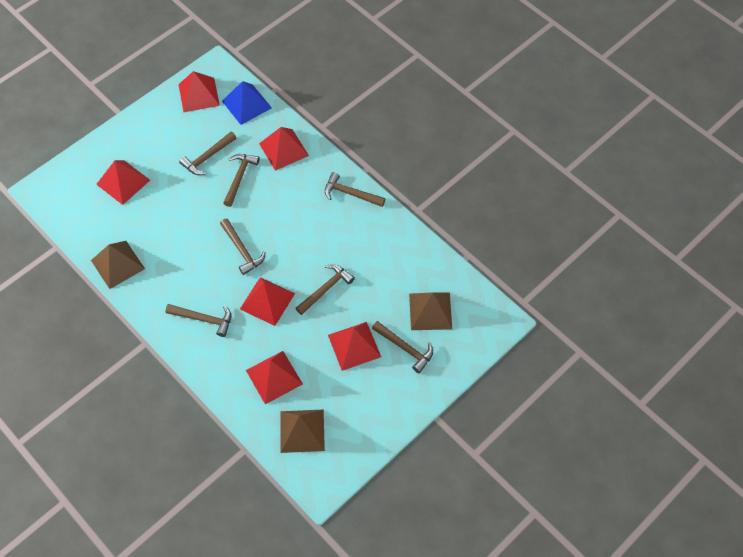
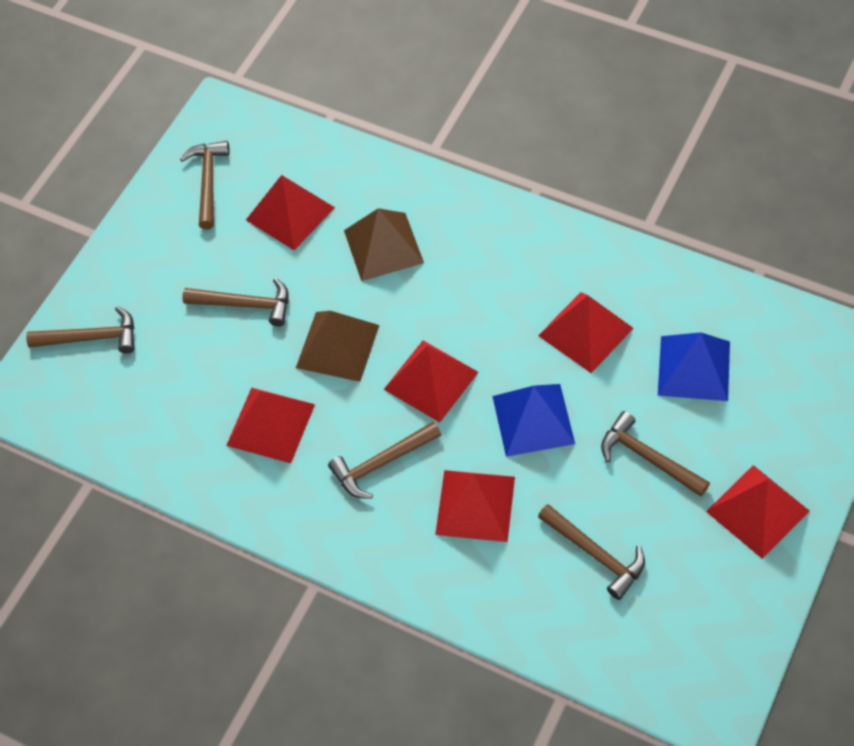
blue pyramid: 1 -> 2
brown hammer: 7 -> 6
brown pyramid: 3 -> 2

